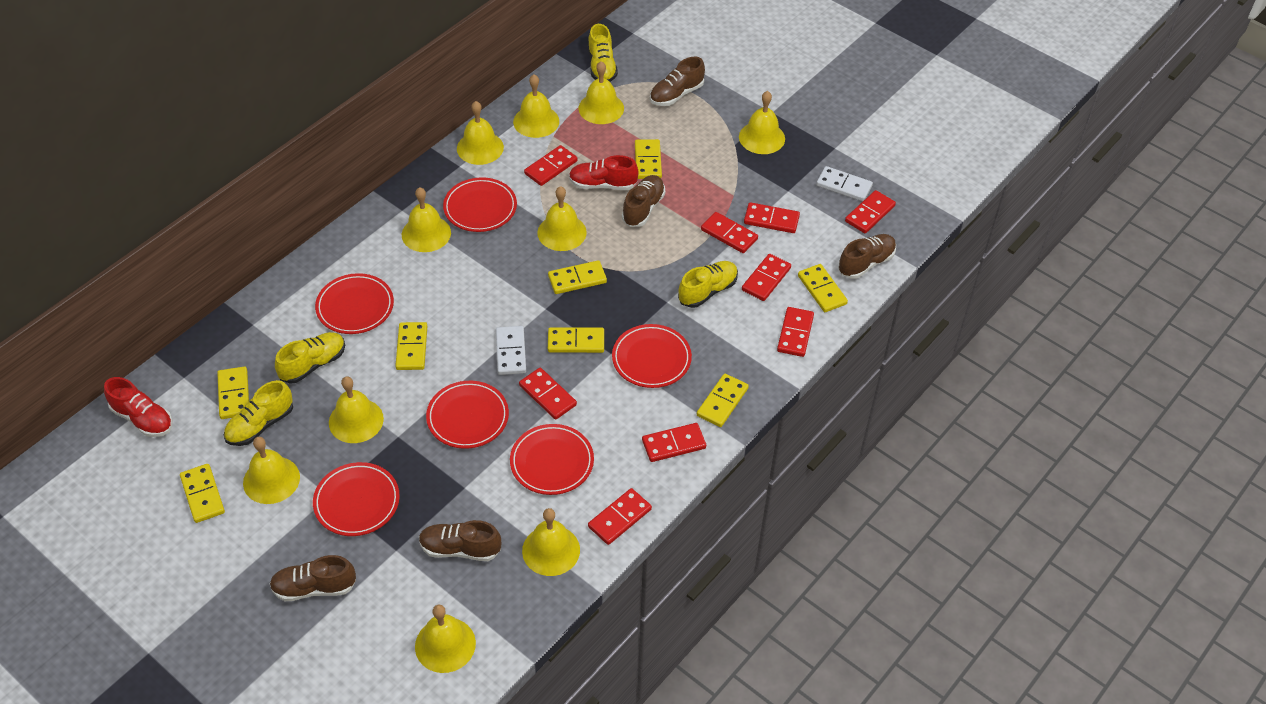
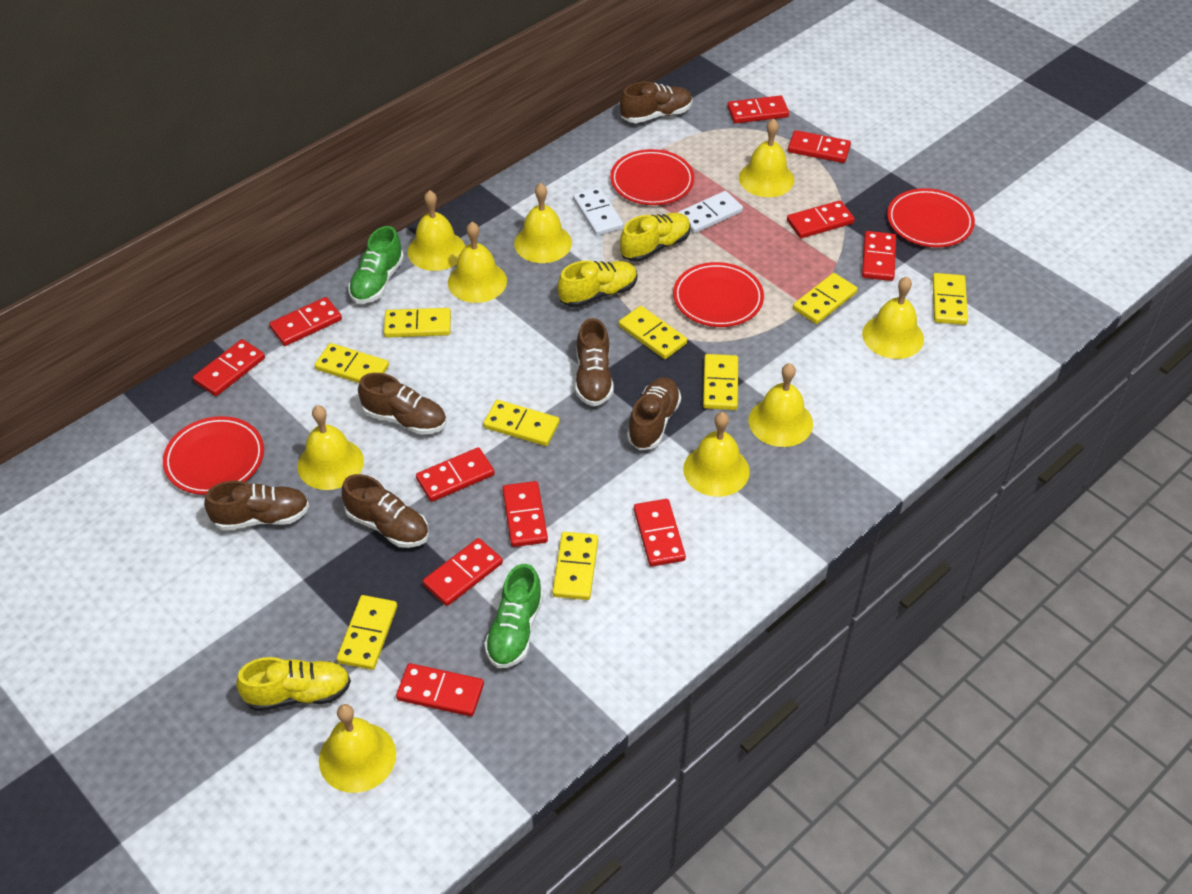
brown shoe: 5 -> 6
green shoe: 0 -> 2
red domino: 9 -> 11
red plate: 6 -> 4
red shoe: 2 -> 0
yellow bell: 10 -> 9
yellow domino: 8 -> 9
yellow shoe: 4 -> 3

